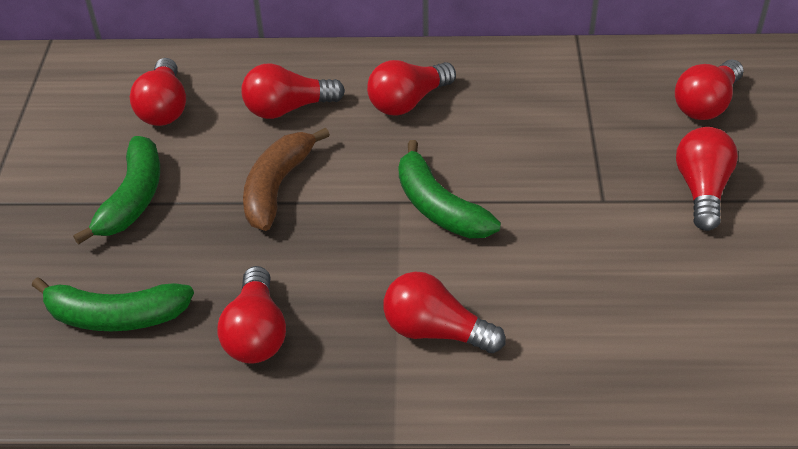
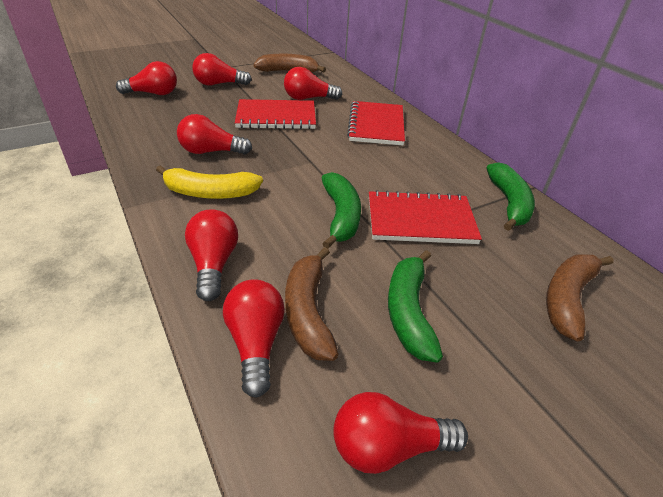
brown banana: 1 -> 3
red notebook: 0 -> 3
yellow banana: 0 -> 1

